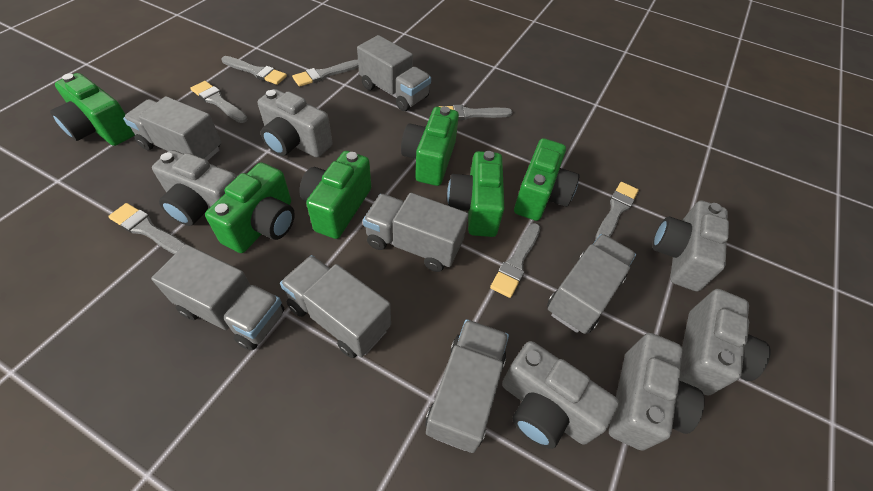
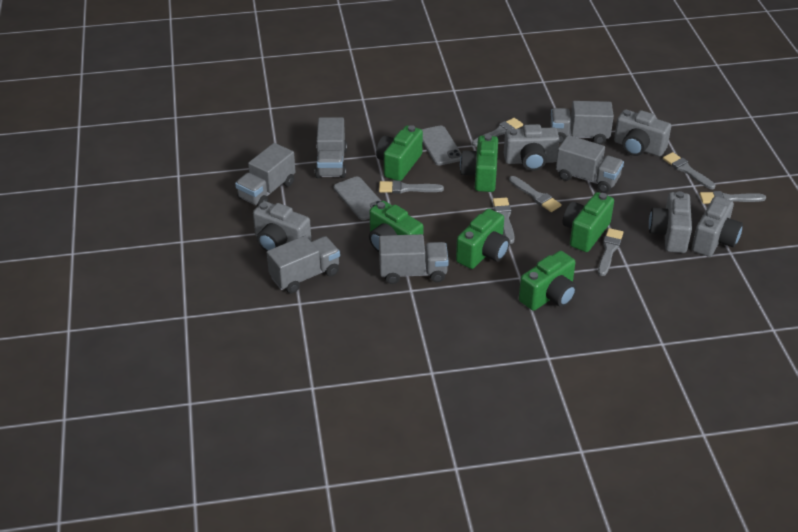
grey camera: 6 -> 5
grey phone: 0 -> 2
grey truck: 7 -> 6

